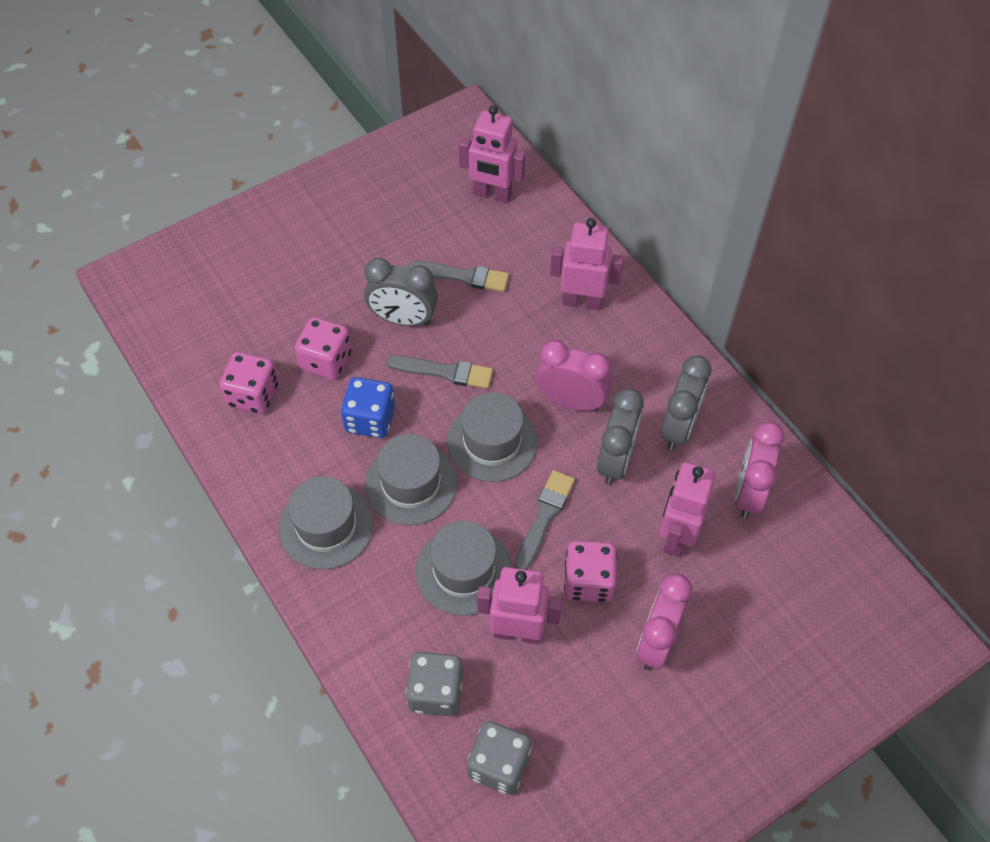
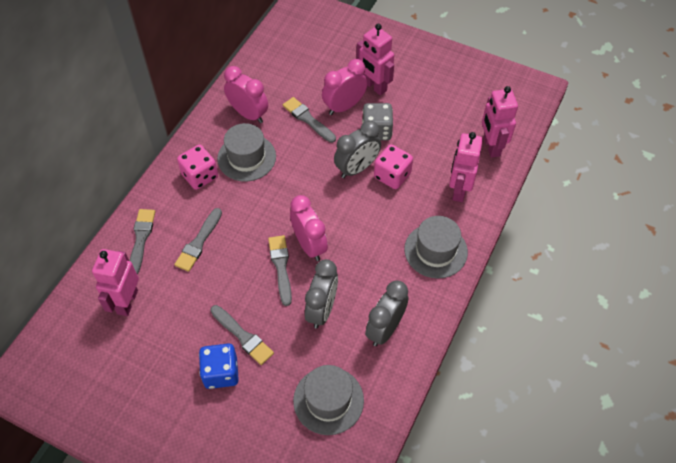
grey brush: 3 -> 5
grey dice: 2 -> 1
grey hat: 4 -> 3
pink dice: 3 -> 2

